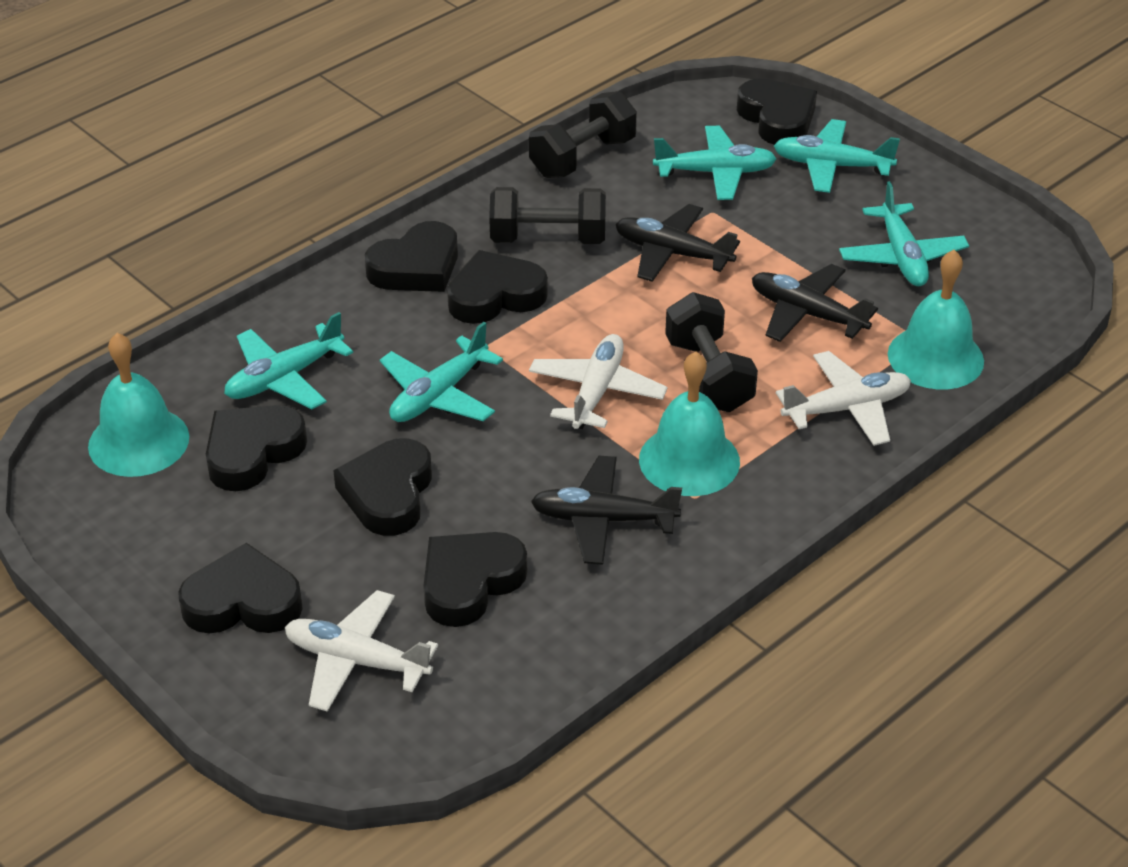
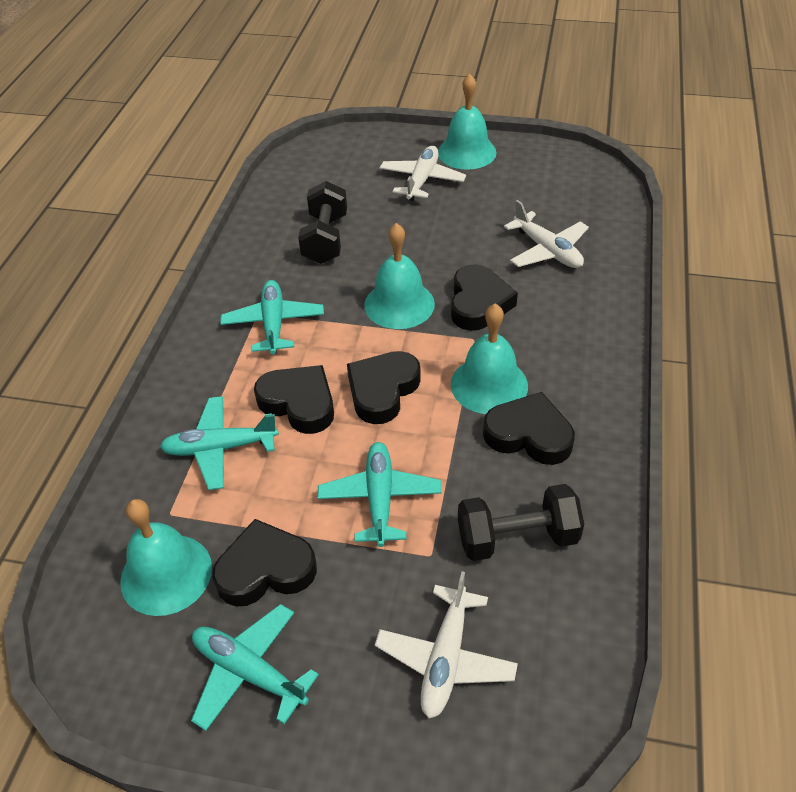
black dumbbell: 3 -> 2
black heart: 7 -> 5
black plane: 3 -> 0
turquoise bell: 3 -> 4
turquoise plane: 5 -> 4

